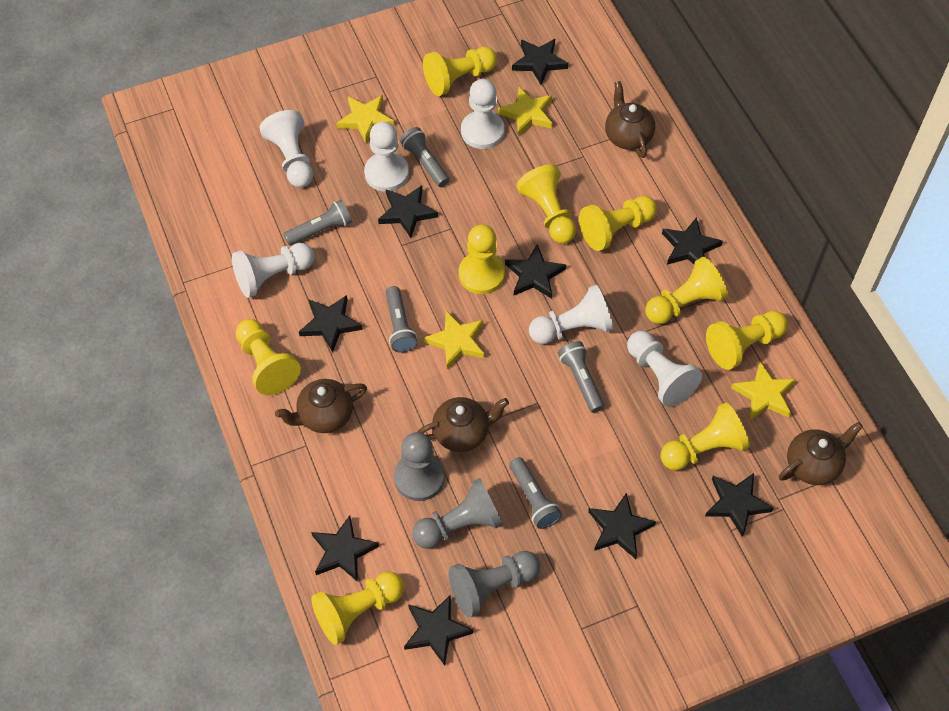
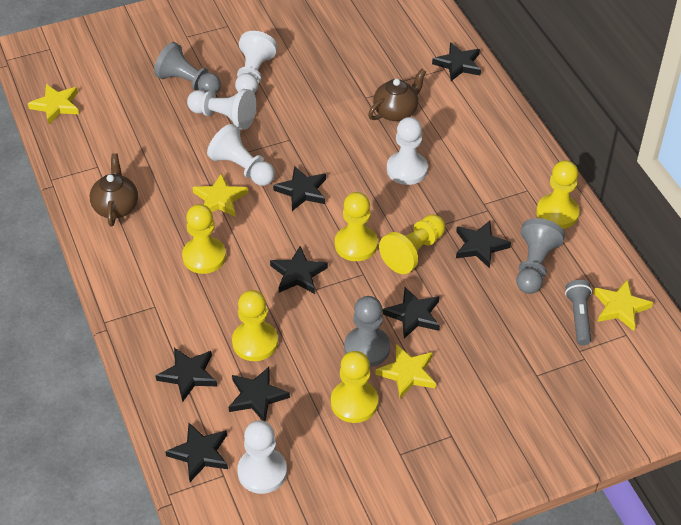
black star: 9 -> 8
brown teapot: 4 -> 2
grey flashlight: 5 -> 1
white pawn: 6 -> 5
yellow pawn: 9 -> 6

